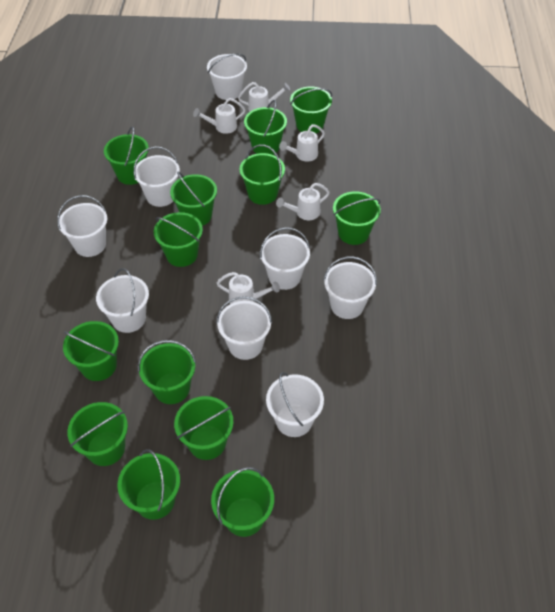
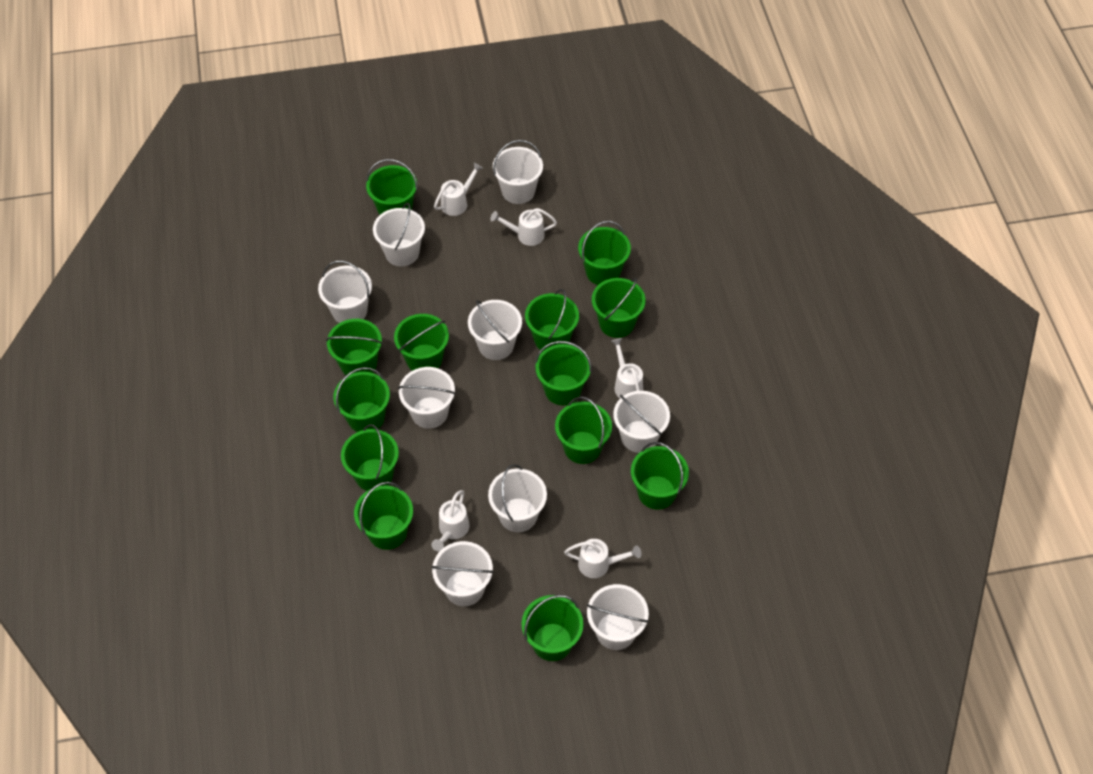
white bucket: 8 -> 9

